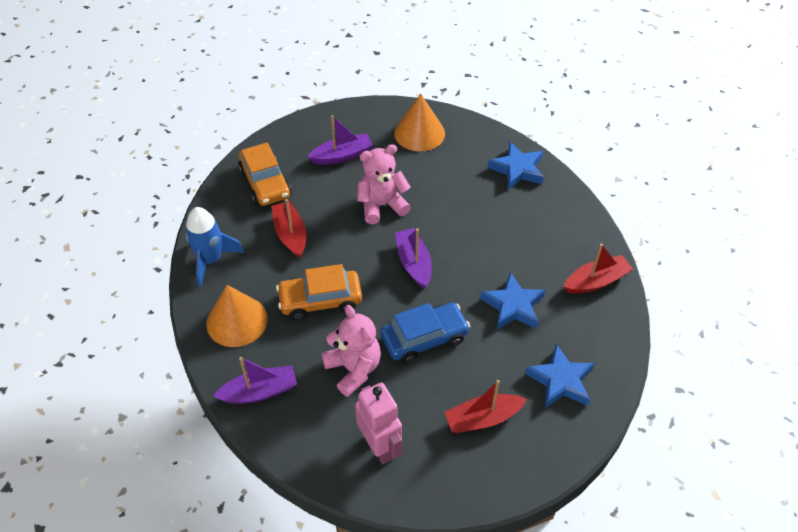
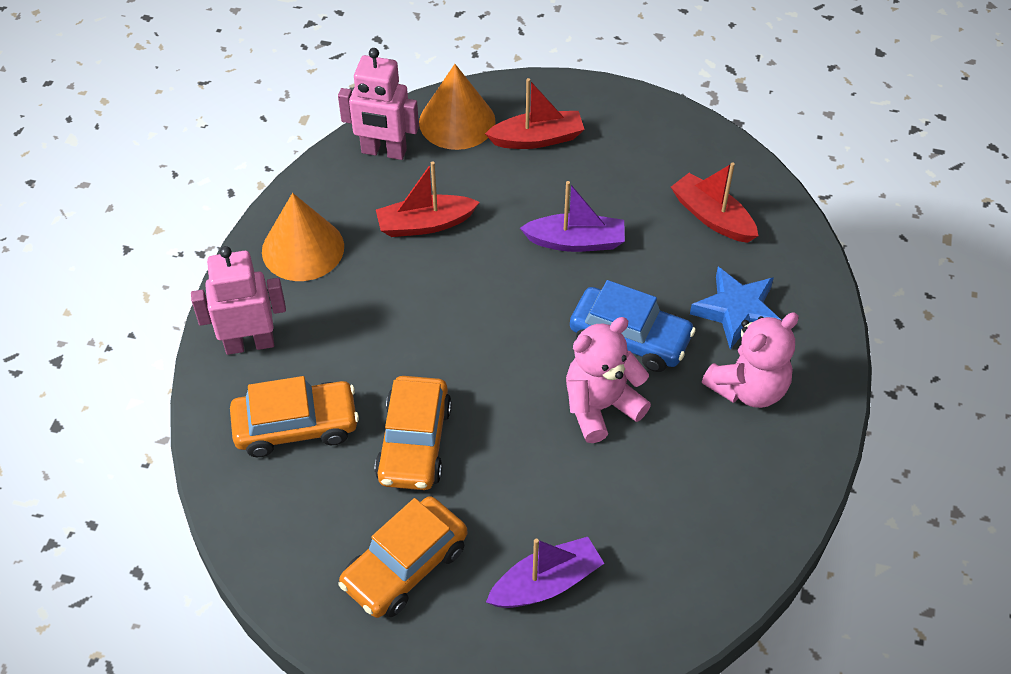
blue rocket: 1 -> 0
blue star: 3 -> 1
orange car: 2 -> 3
pink robot: 1 -> 2
purple boat: 3 -> 2

